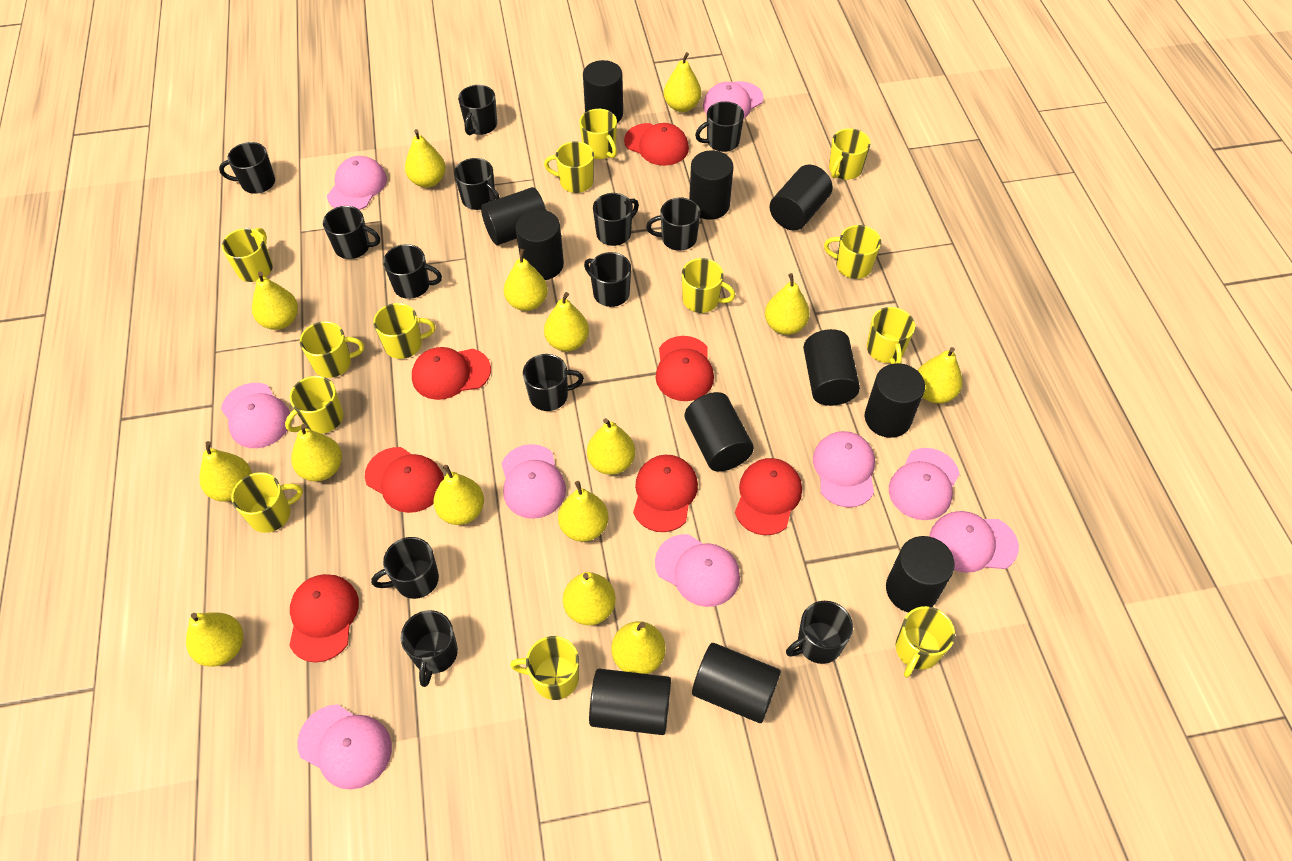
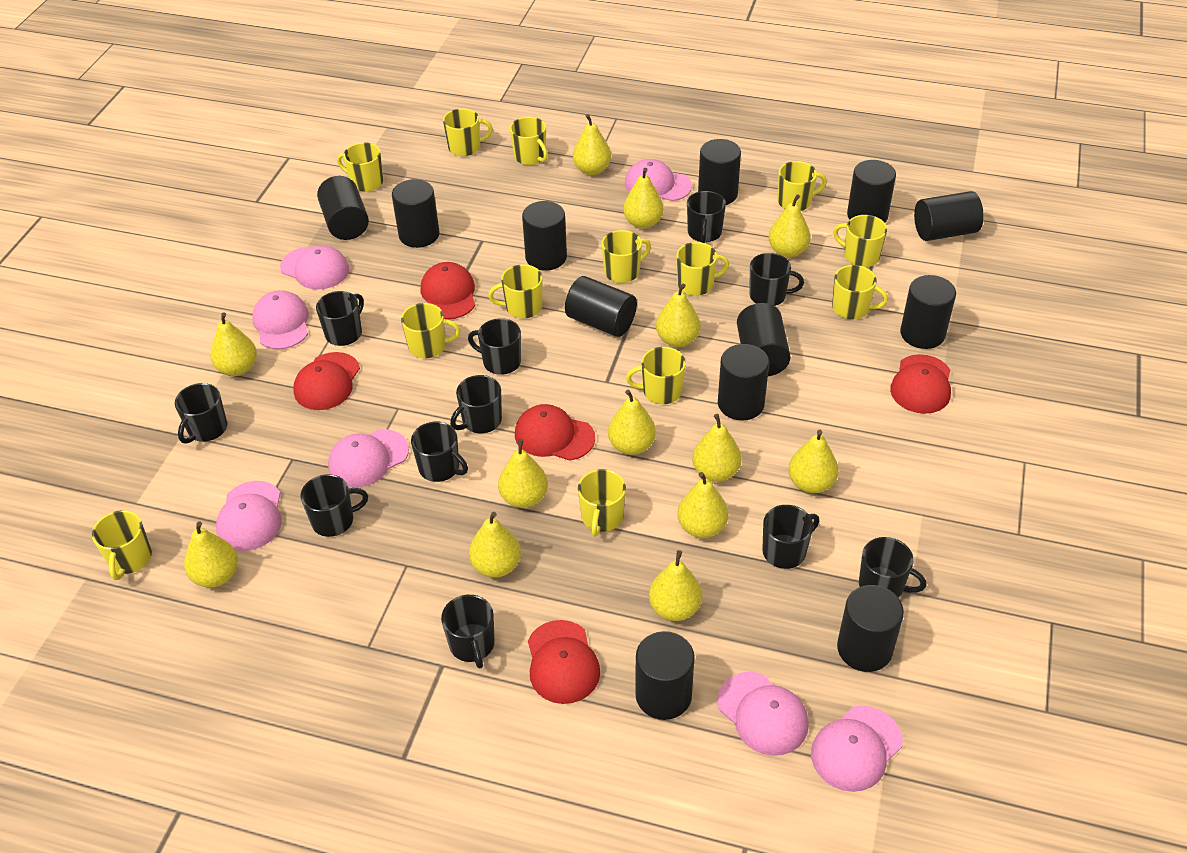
black cylinder: 11 -> 12
black mug: 13 -> 11
pink cap: 9 -> 7
red cap: 7 -> 5
yellow pear: 15 -> 13

